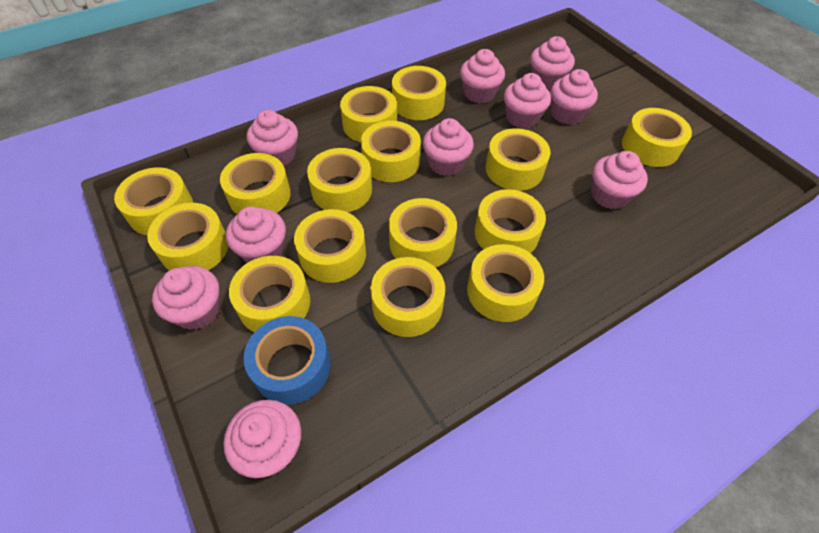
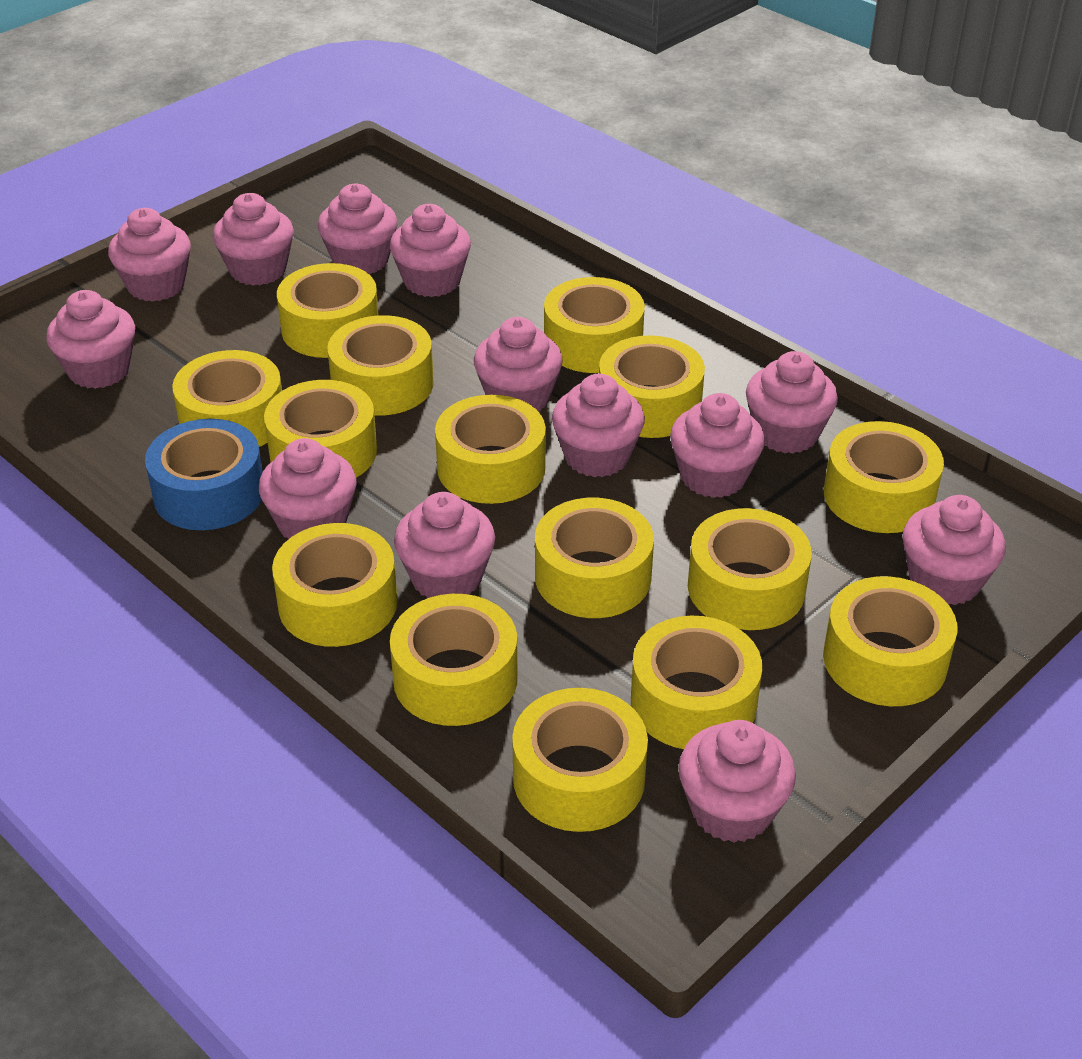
pink cupcake: 10 -> 13

